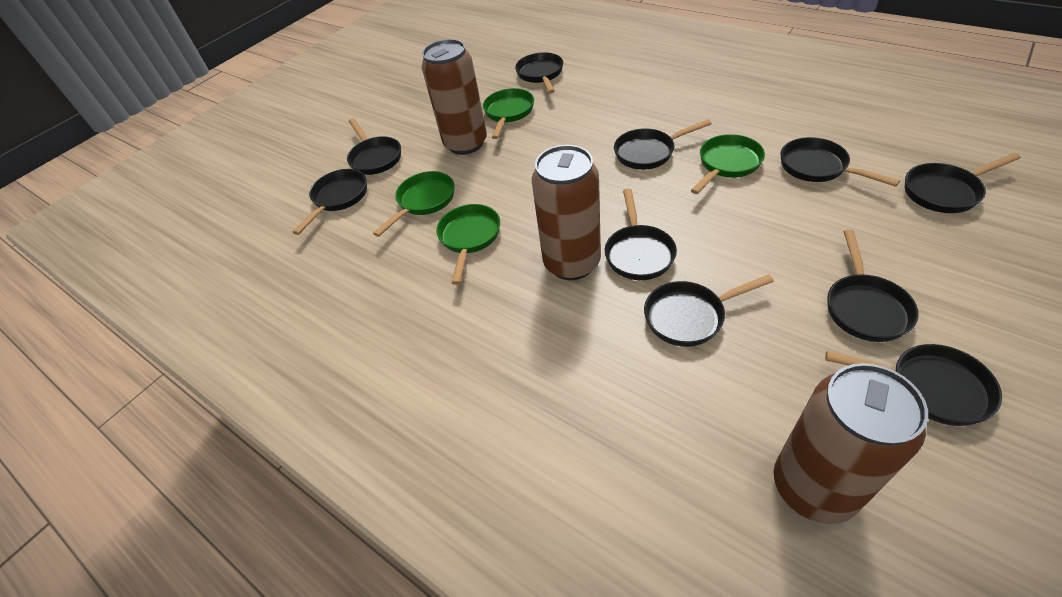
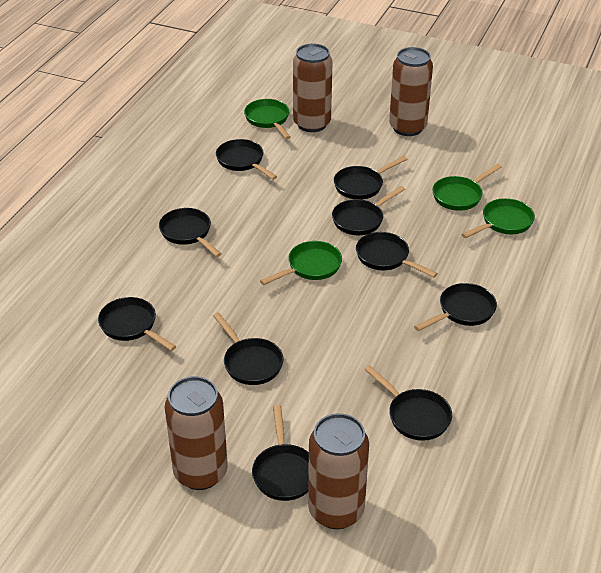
brown can: 3 -> 4

